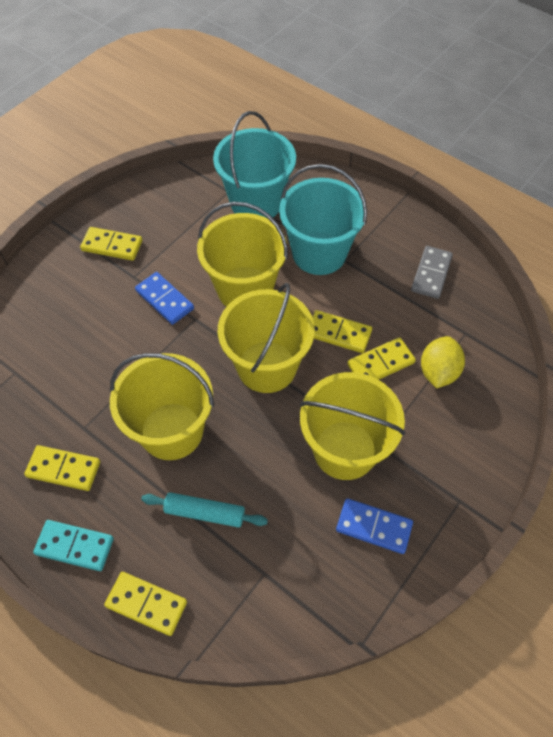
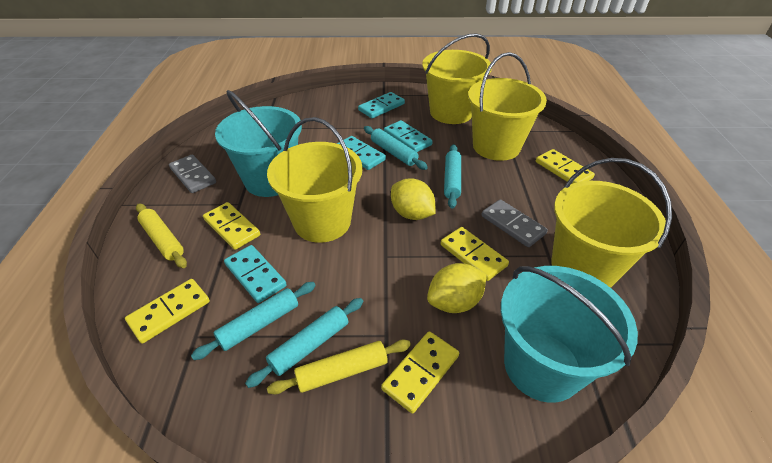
blue domino: 2 -> 0
grey domino: 1 -> 2
turquoise domino: 1 -> 4
turquoise rolling pin: 1 -> 4
yellow lemon: 1 -> 2
yellow rolling pin: 0 -> 2

